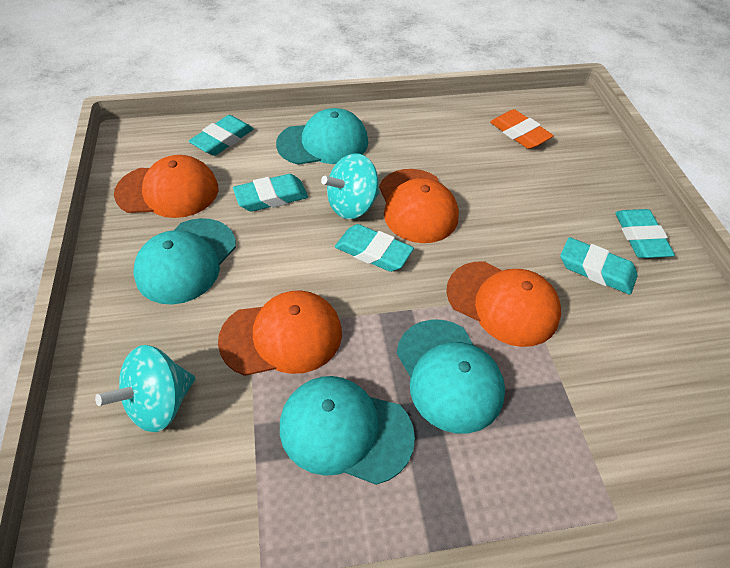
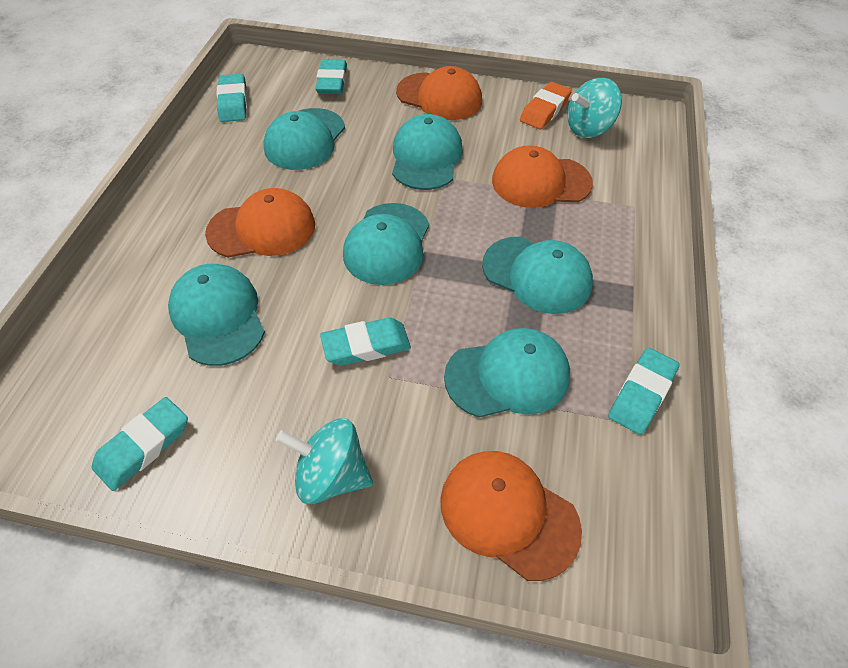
turquoise cap: 4 -> 6

